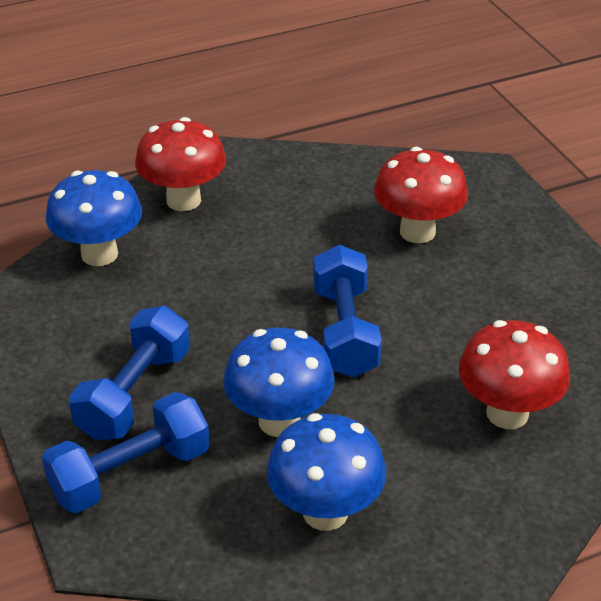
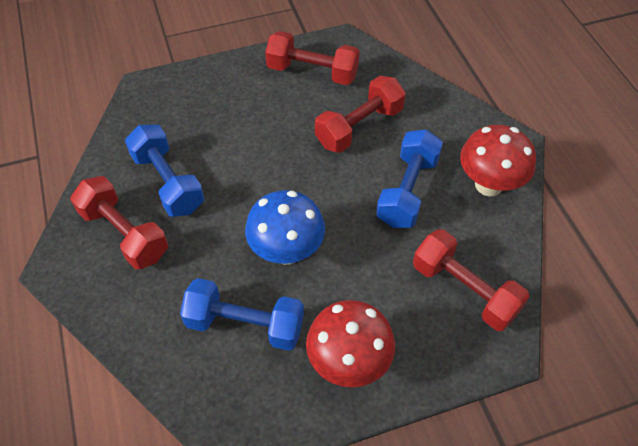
blue mushroom: 3 -> 1
red dumbbell: 0 -> 4
red mushroom: 3 -> 2

